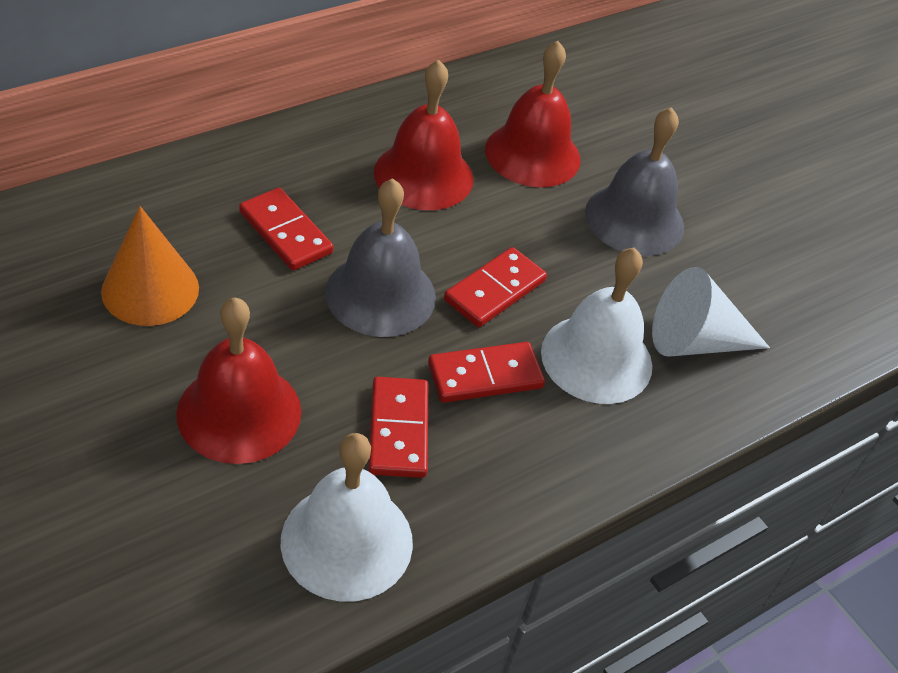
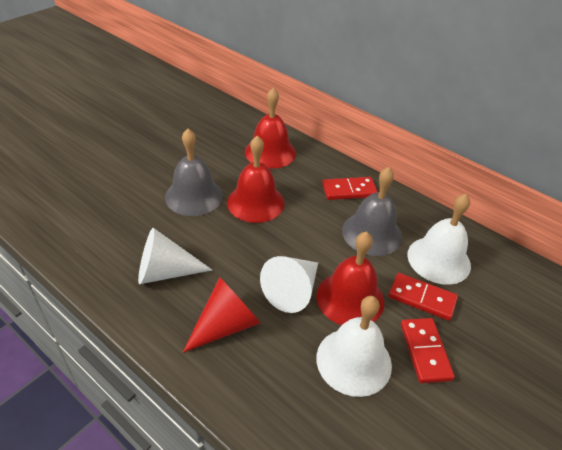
orange cone: 1 -> 0
red cone: 0 -> 1
red domino: 4 -> 3
white cone: 1 -> 2

